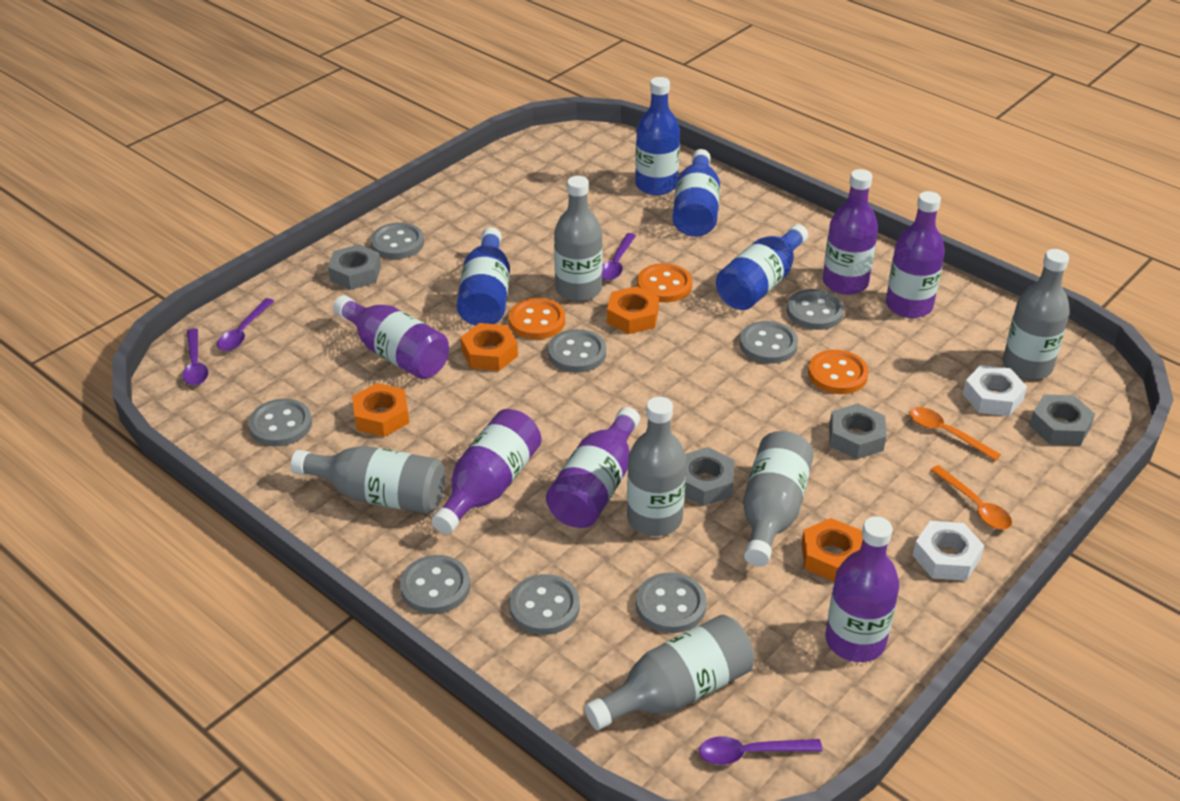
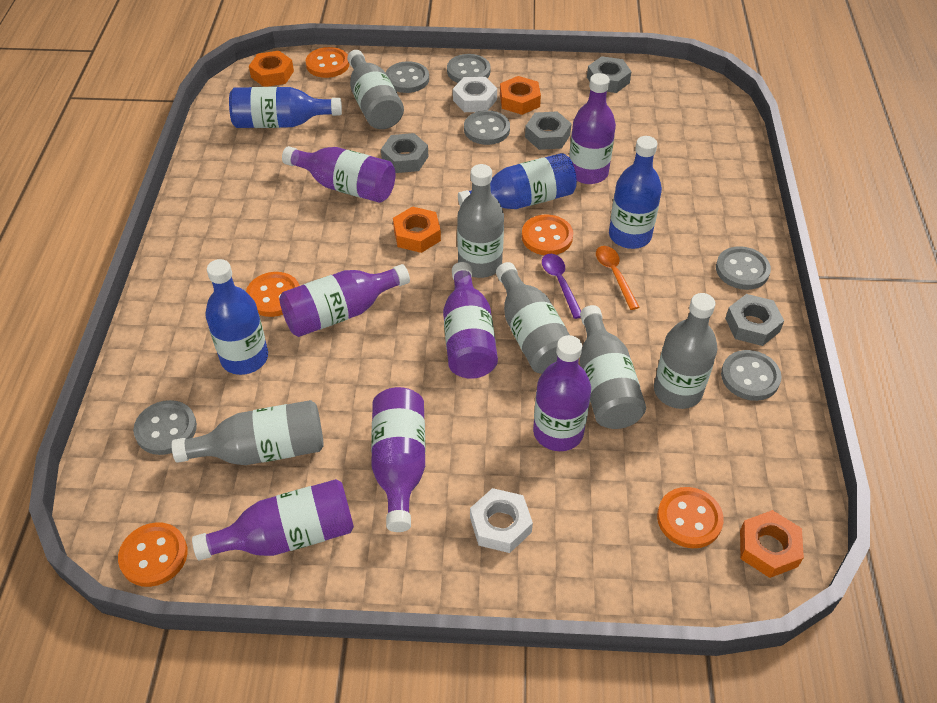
grey button: 8 -> 6
orange button: 3 -> 5
orange spoon: 2 -> 1
purple bottle: 6 -> 7
purple spoon: 4 -> 1

